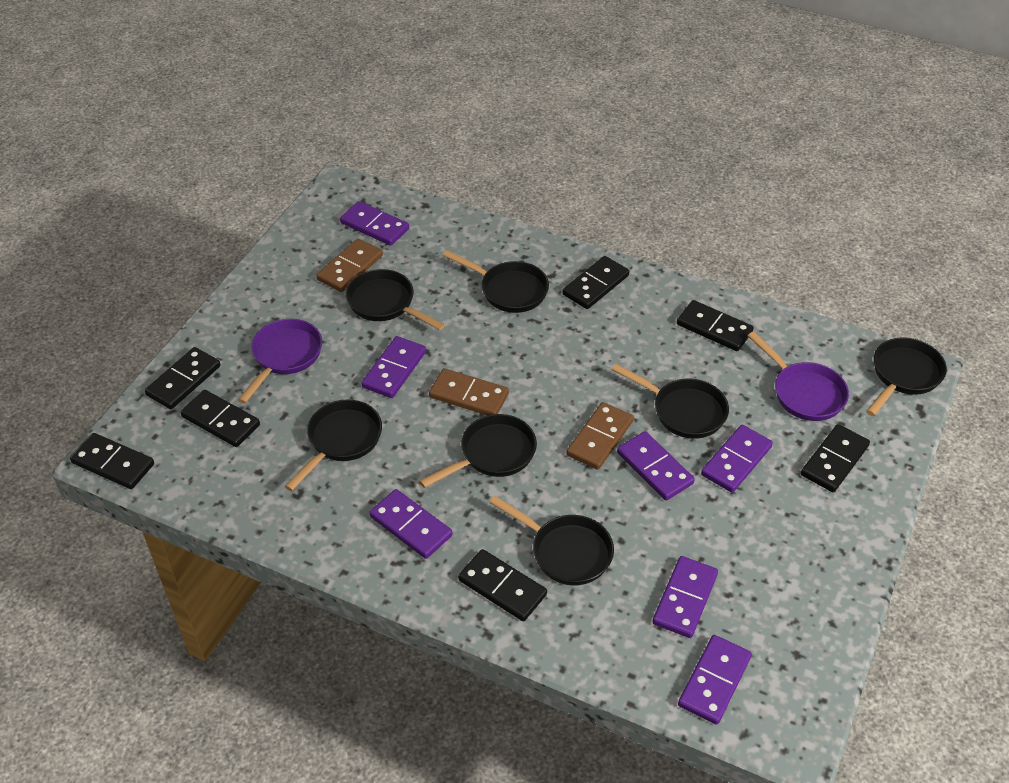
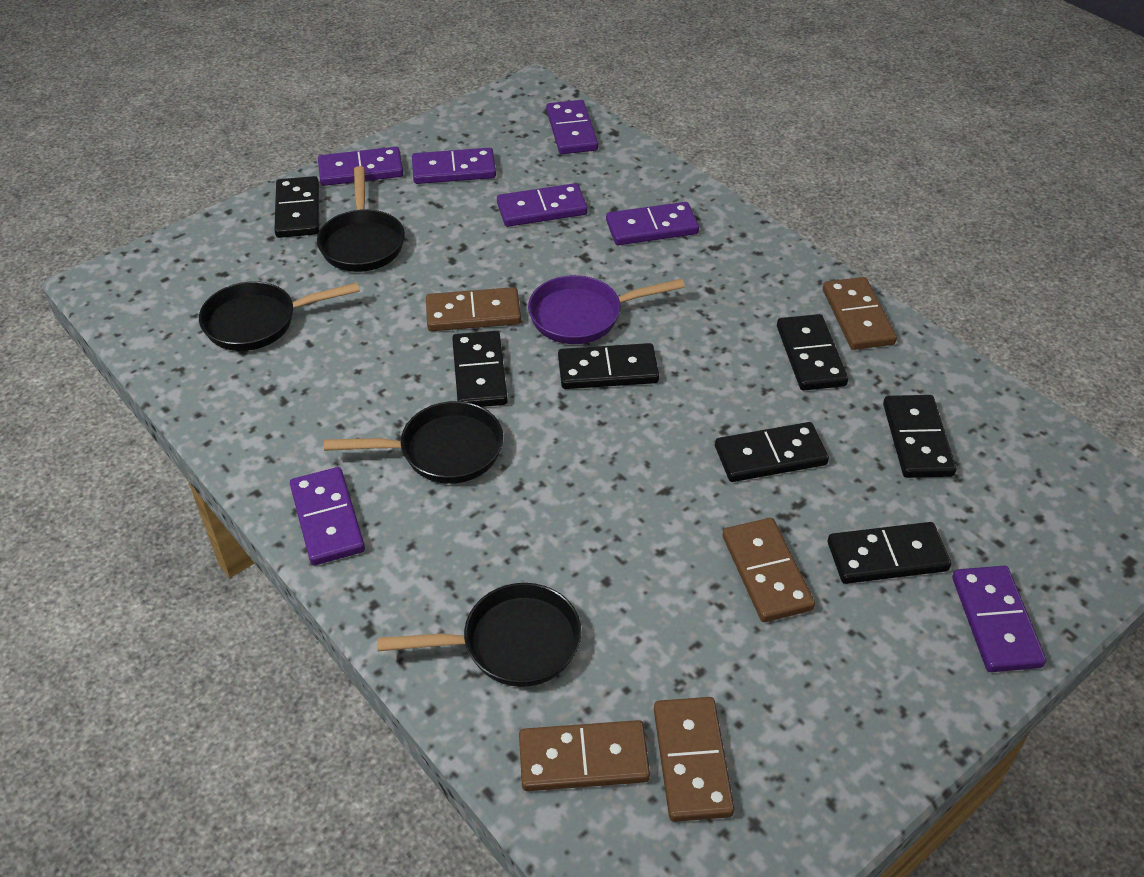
black pan: 7 -> 4
brown domino: 3 -> 5
purple pan: 2 -> 1

